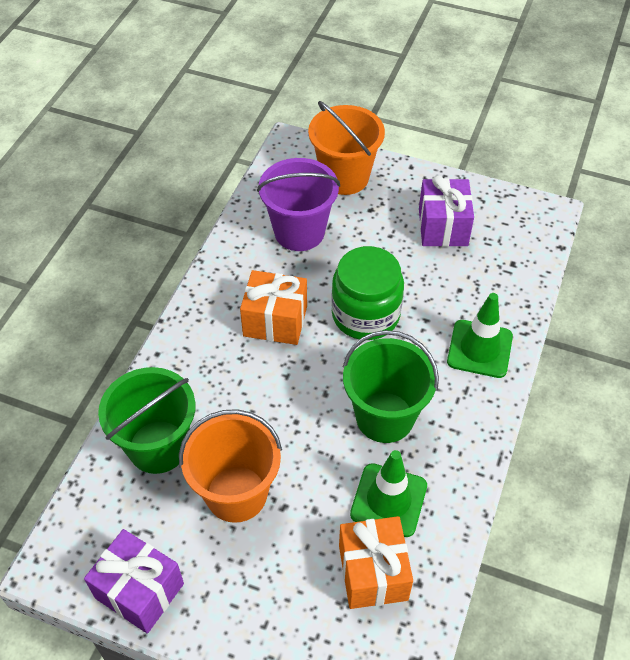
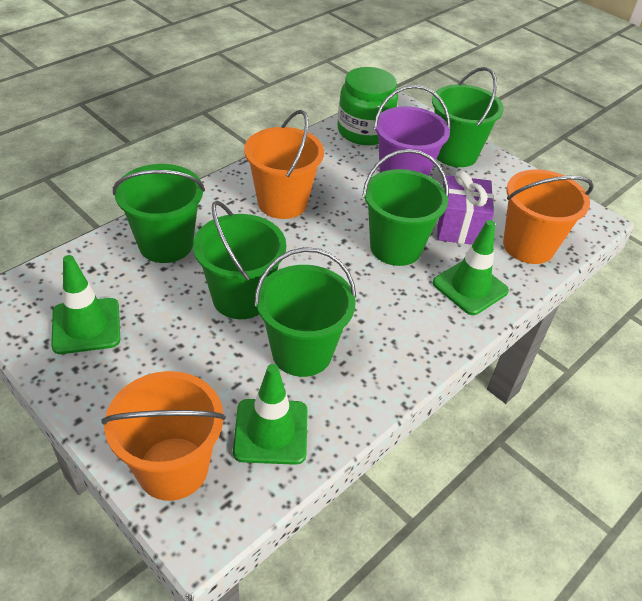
green bucket: 2 -> 5
green traffic cone: 2 -> 3
orange bucket: 2 -> 3
orange gift: 2 -> 0
purple gift: 2 -> 1

